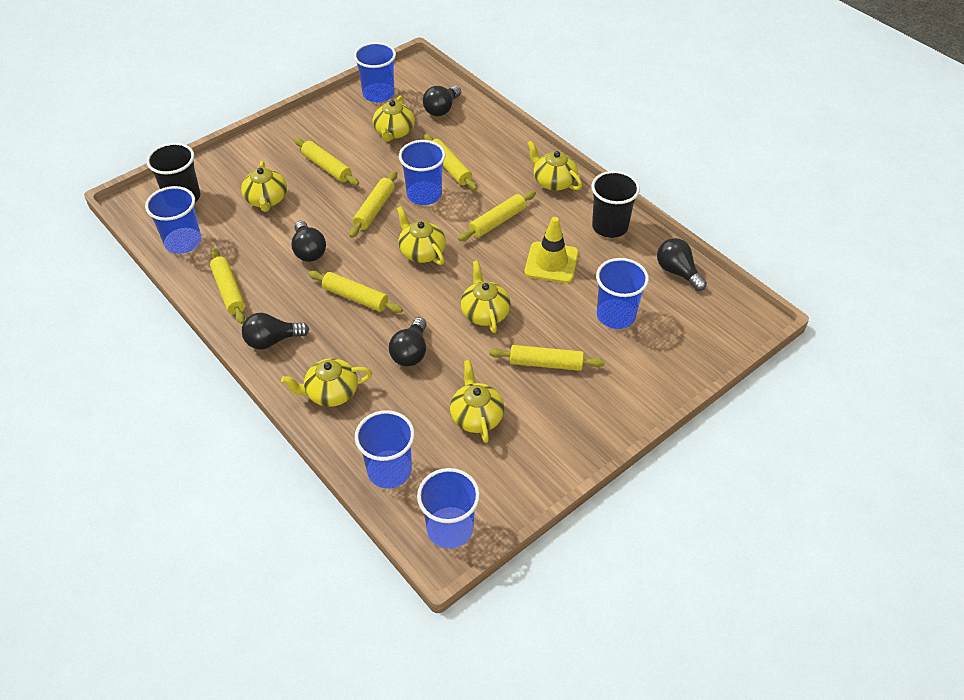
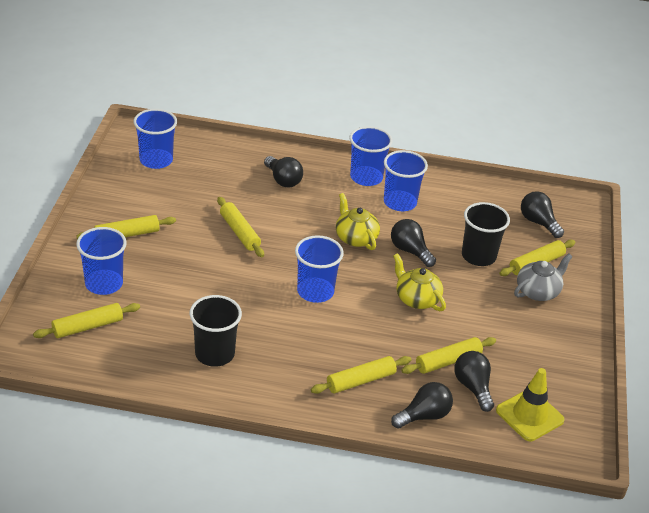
blue cup: 6 -> 5
grey teapot: 0 -> 1
yellow rolling pin: 7 -> 6
yellow teapot: 7 -> 2

